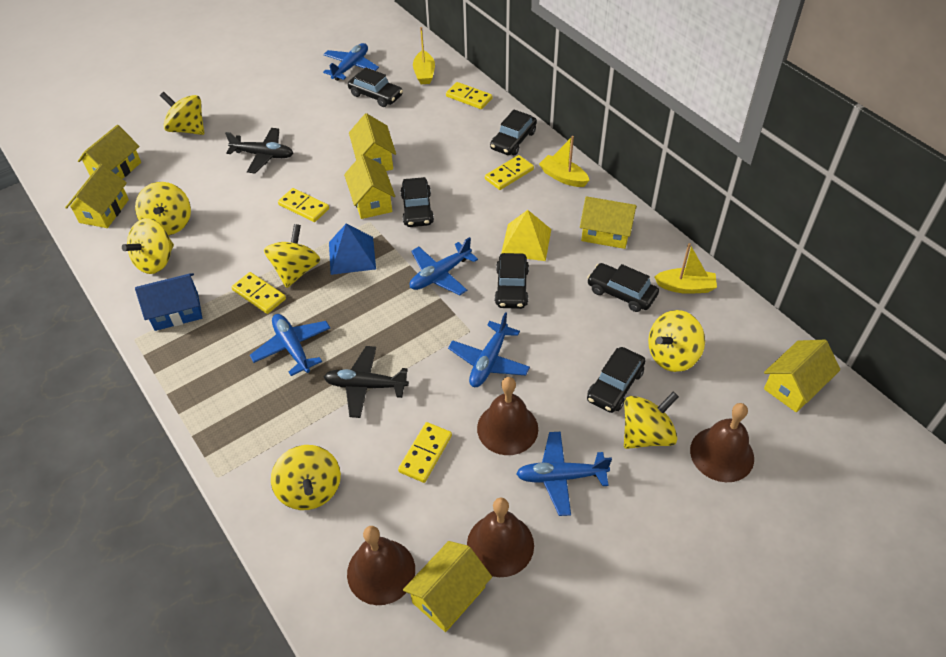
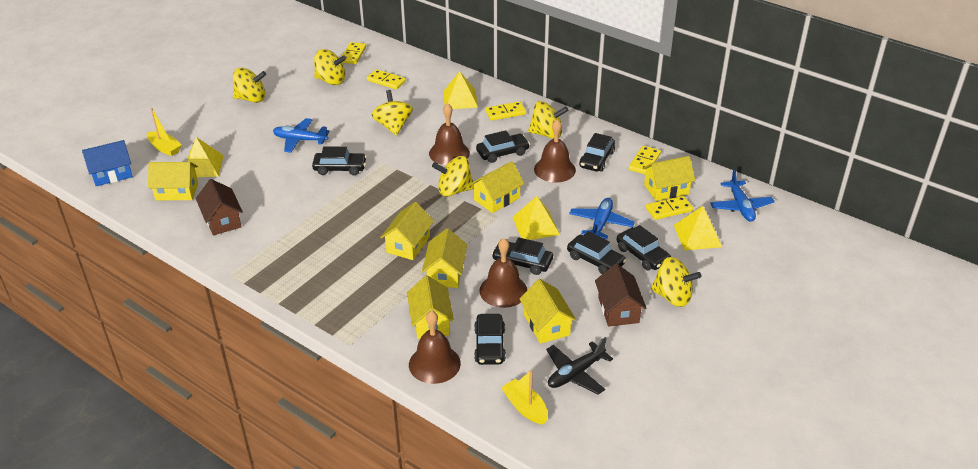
black car: 6 -> 7
black plane: 2 -> 1
blue plane: 5 -> 3
blue pyramid: 1 -> 0
brown house: 0 -> 2
yellow boat: 3 -> 2
yellow pyramid: 1 -> 4
yellow spinning top: 7 -> 6

